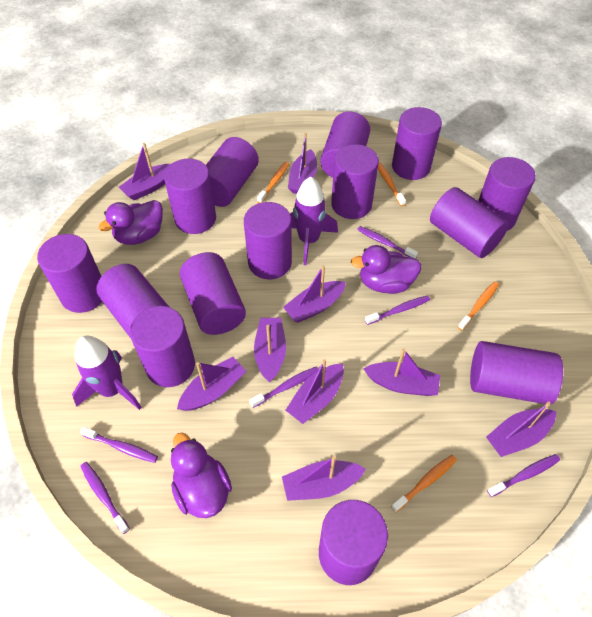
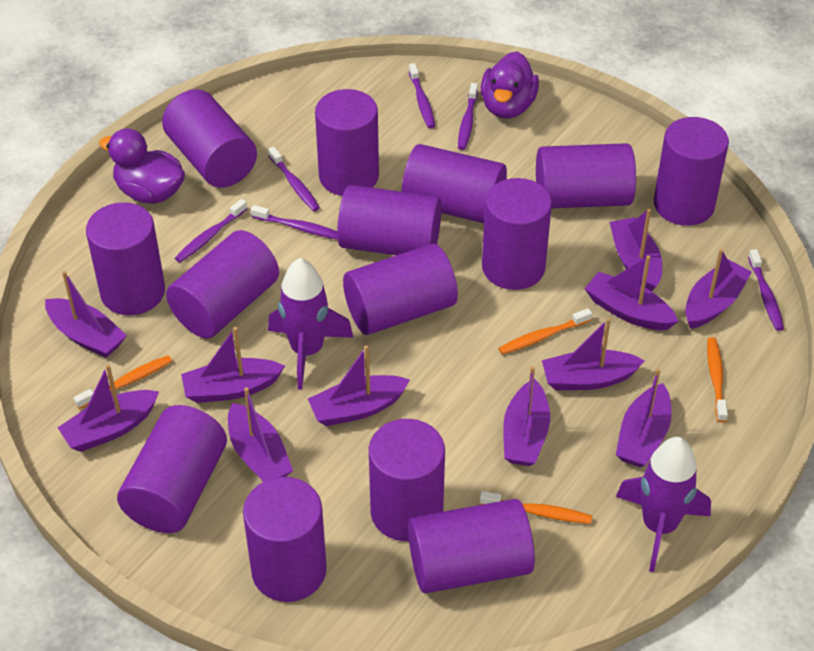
purple boat: 9 -> 11
purple duck: 3 -> 2

